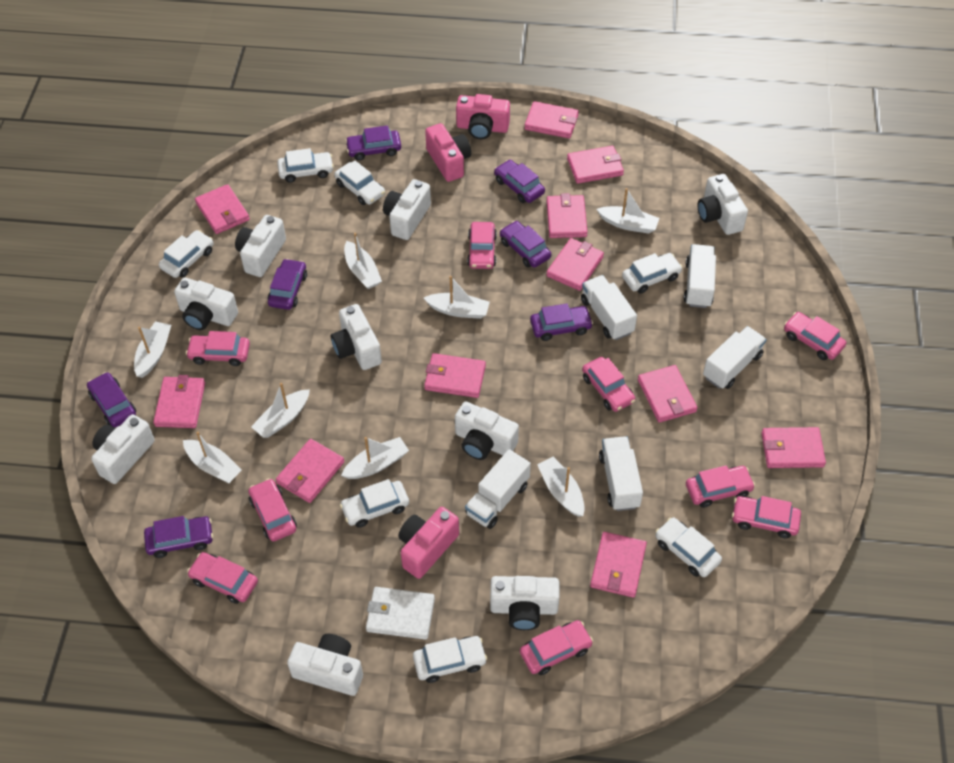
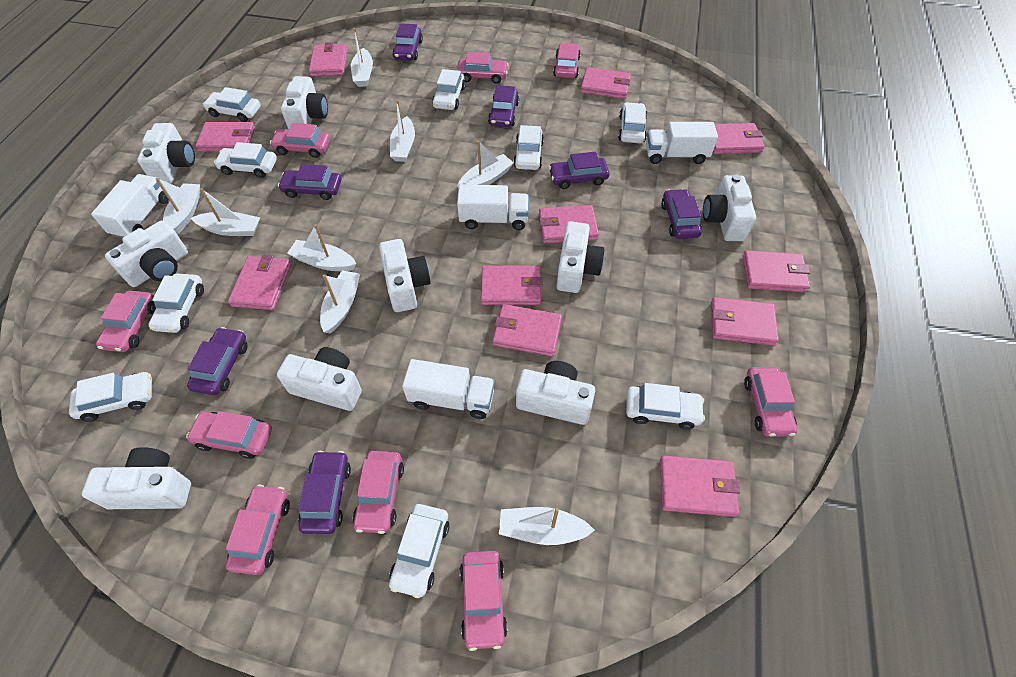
pink camera: 3 -> 0
white car: 7 -> 9
white truck: 5 -> 4
white wallet: 1 -> 0

